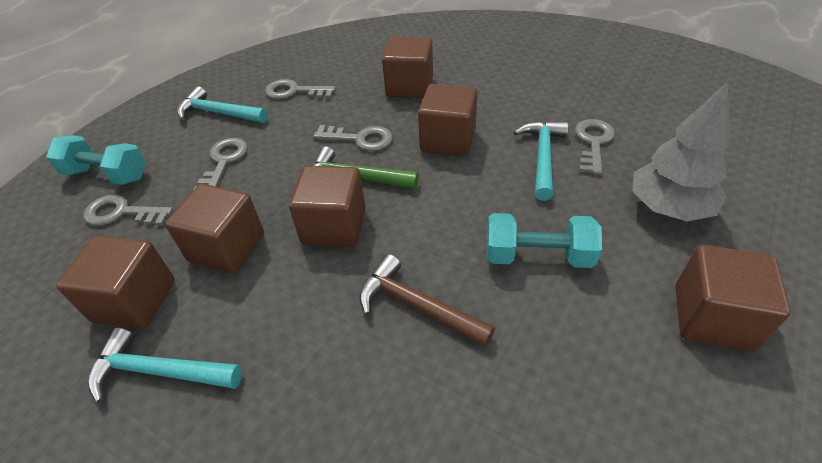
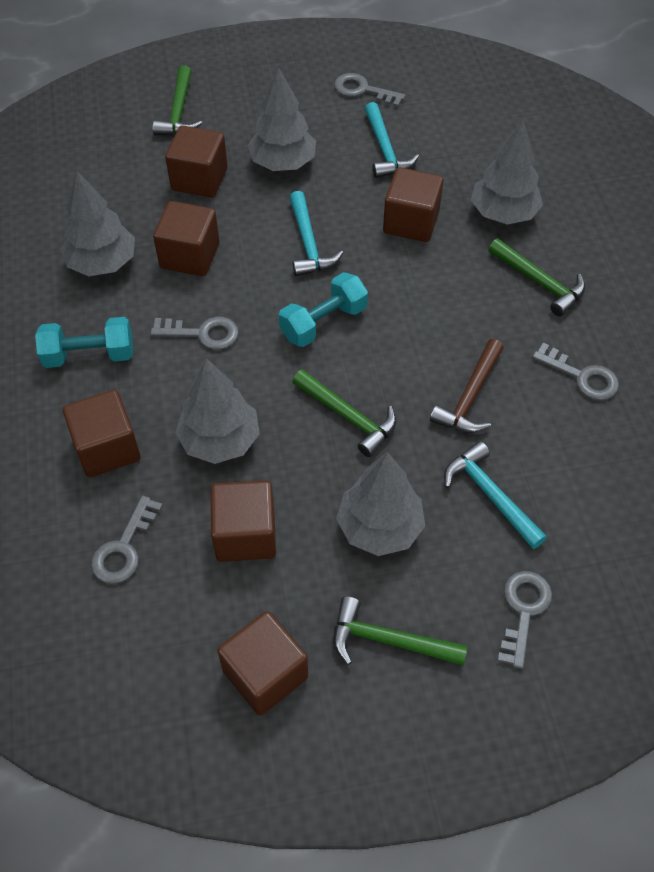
green hammer: 1 -> 4
grey tree: 1 -> 5

